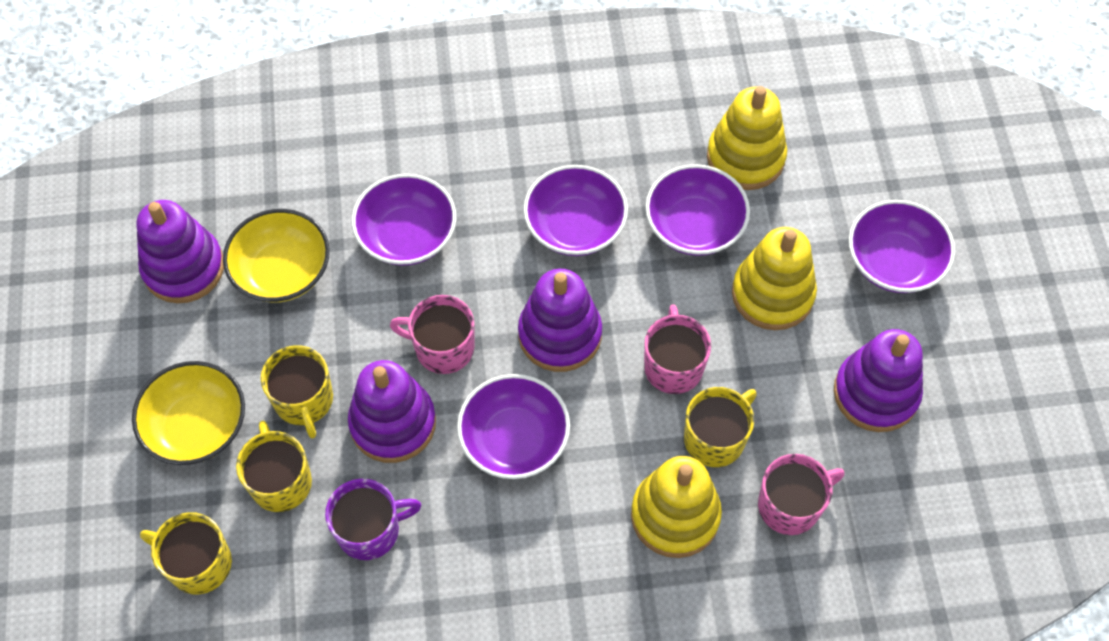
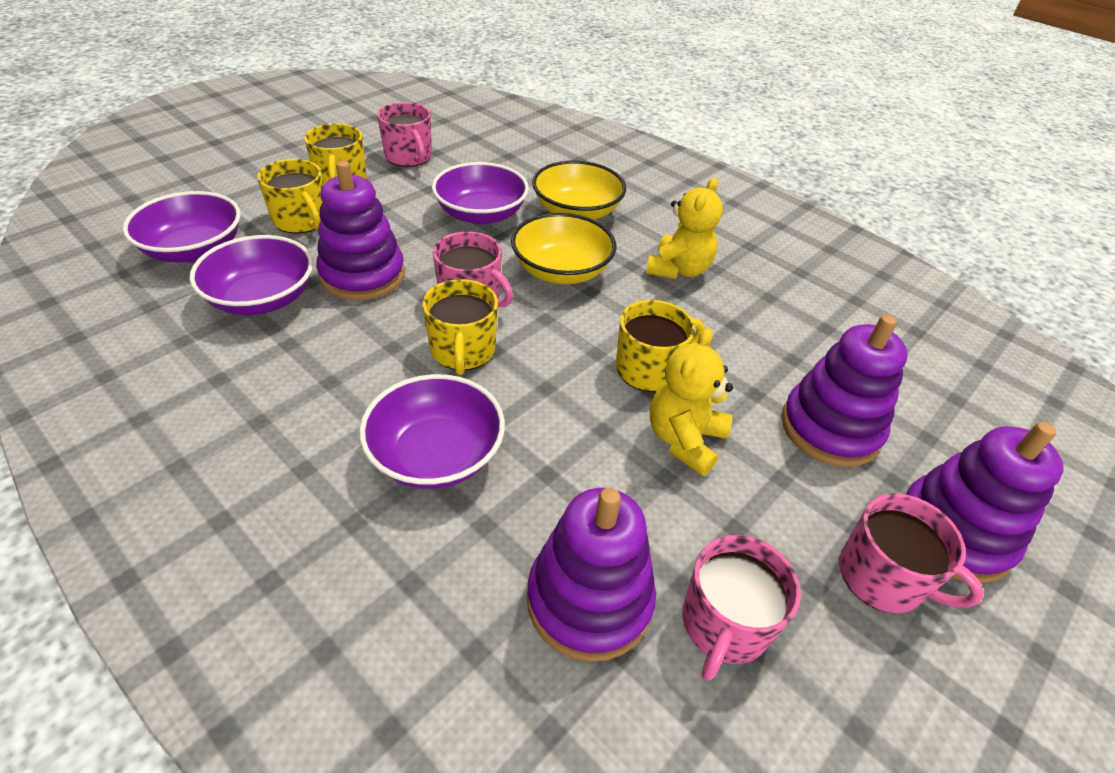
pink mug: 3 -> 4
purple bowl: 5 -> 4
purple mug: 1 -> 0
yellow stacking toy: 3 -> 0
yellow teddy bear: 0 -> 2

